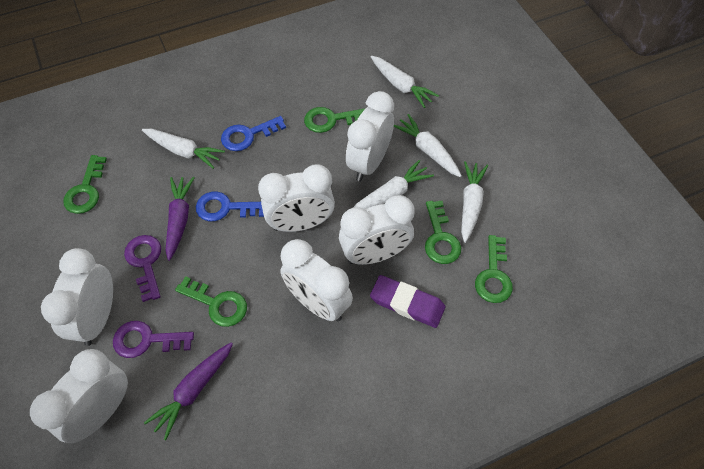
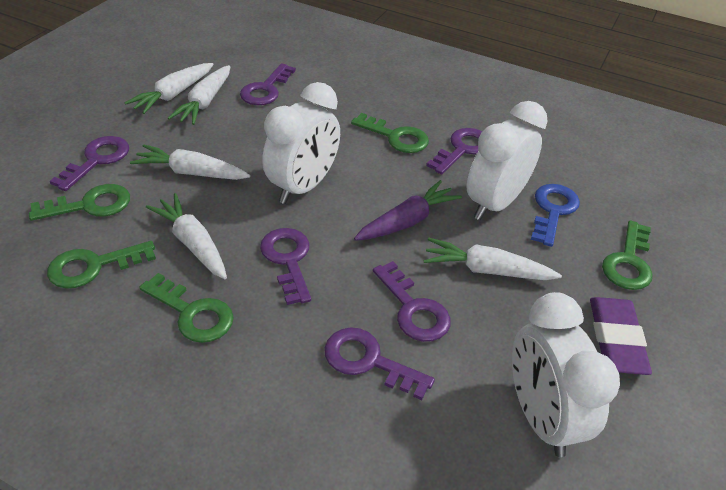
blue key: 2 -> 1
purple carrot: 2 -> 1
purple key: 2 -> 6
white clock: 6 -> 3

